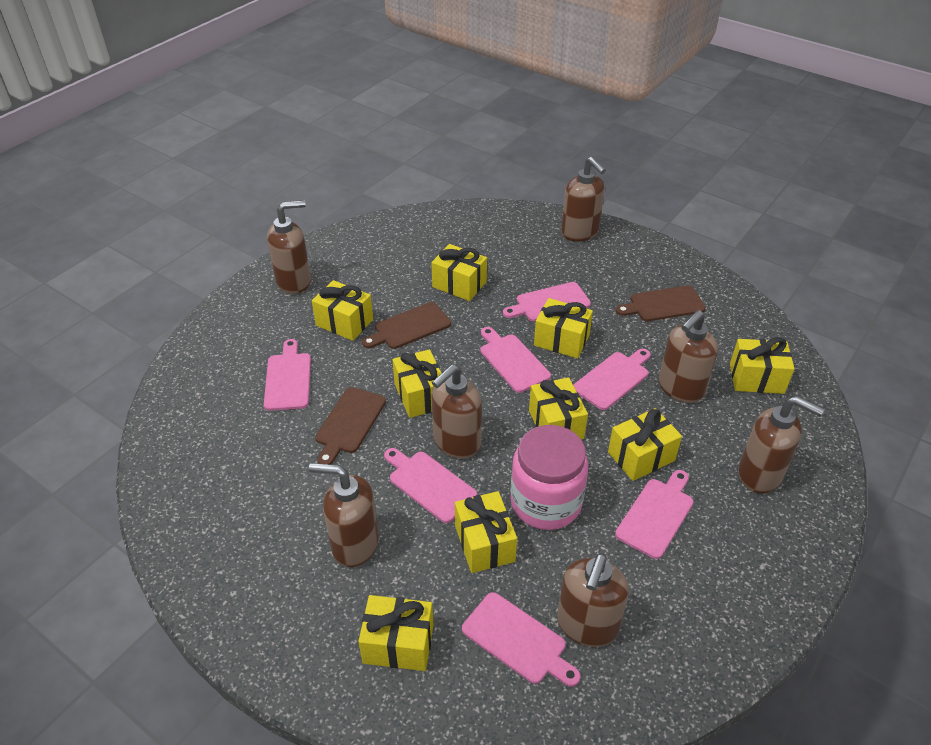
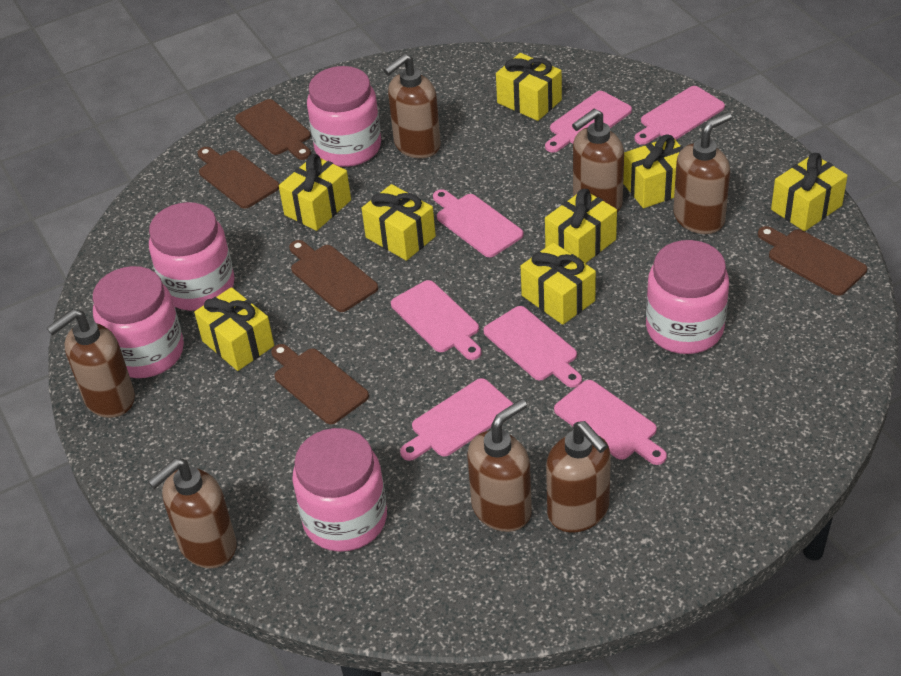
brown cutting board: 3 -> 5
pink jar: 1 -> 5
yellow gift: 9 -> 8

